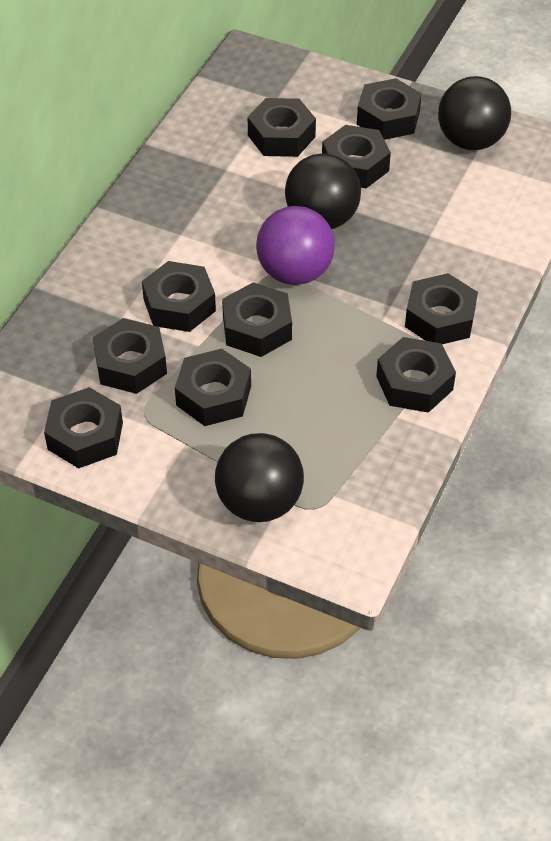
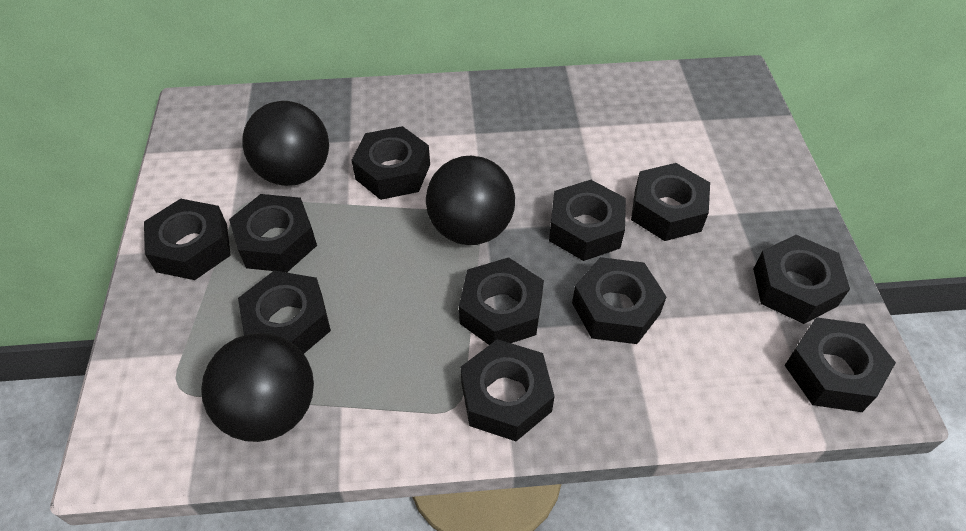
black nut: 10 -> 11
purple ball: 1 -> 0

